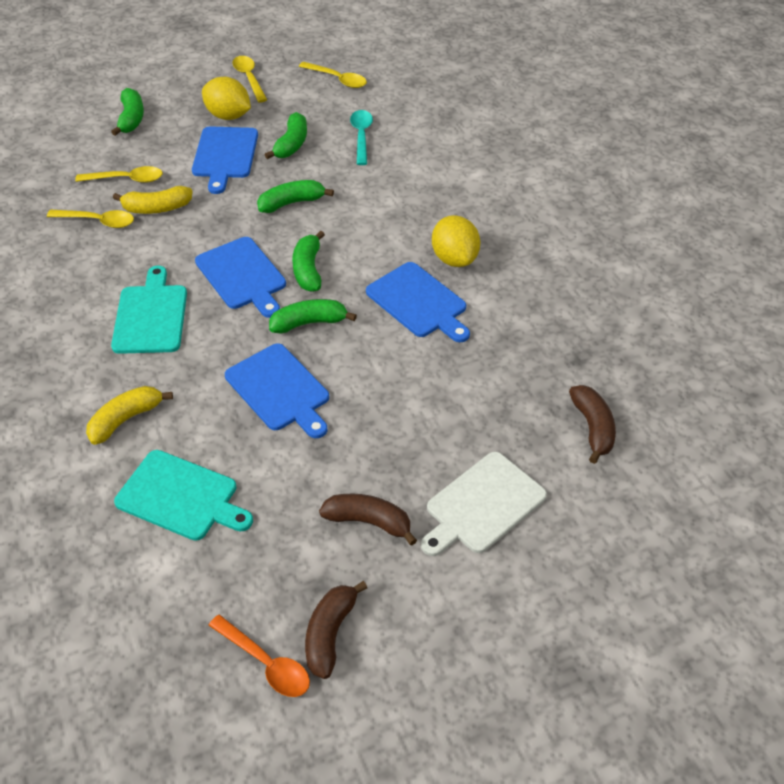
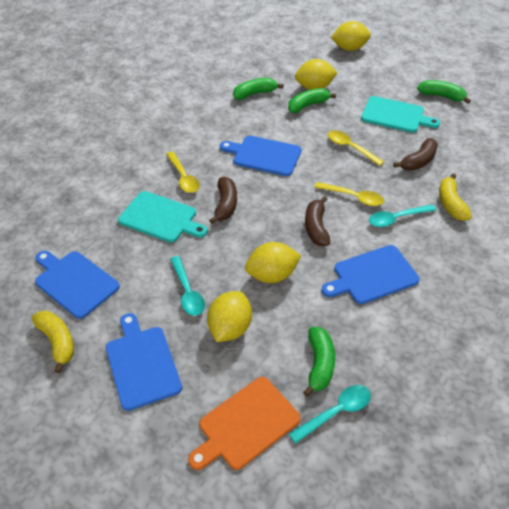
green banana: 5 -> 4
orange cutting board: 0 -> 1
orange spoon: 1 -> 0
turquoise spoon: 1 -> 3
white cutting board: 1 -> 0
yellow lemon: 2 -> 4
yellow spoon: 4 -> 3

